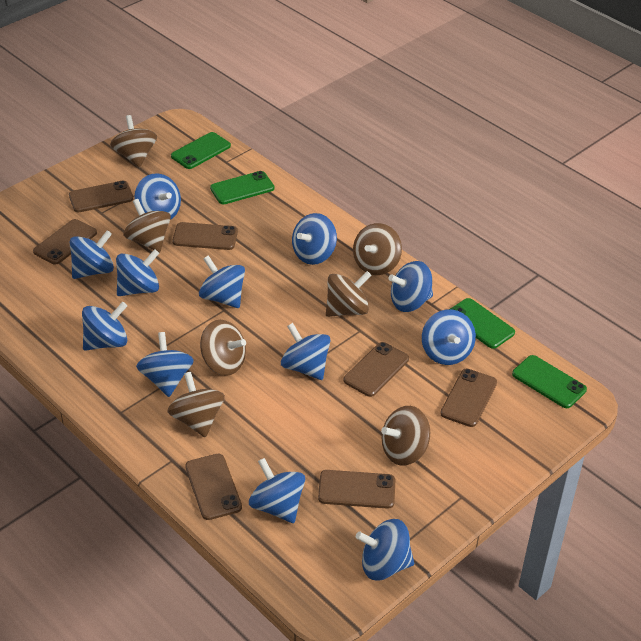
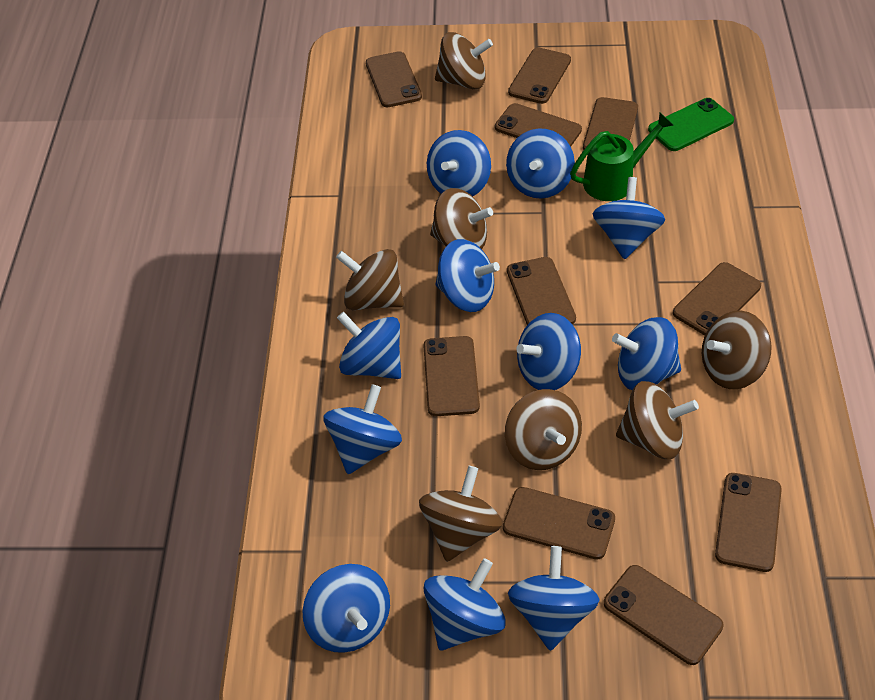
blue spinning top: 12 -> 11
brown phone: 7 -> 10
green phone: 4 -> 1
green watering can: 0 -> 1

